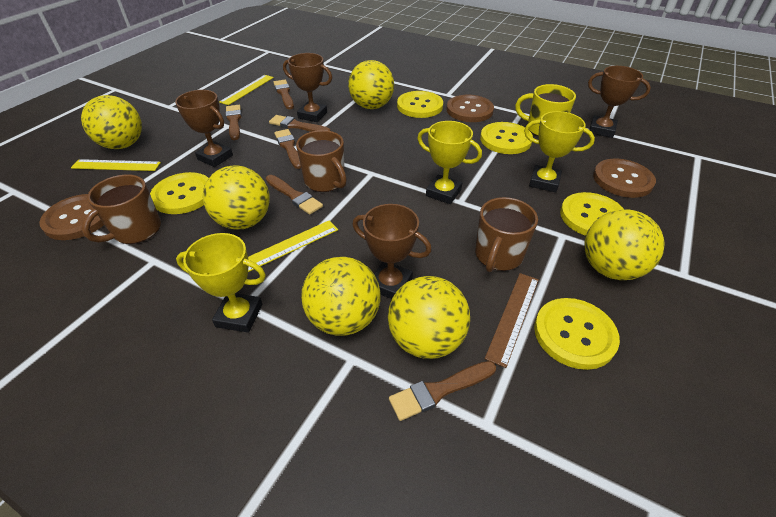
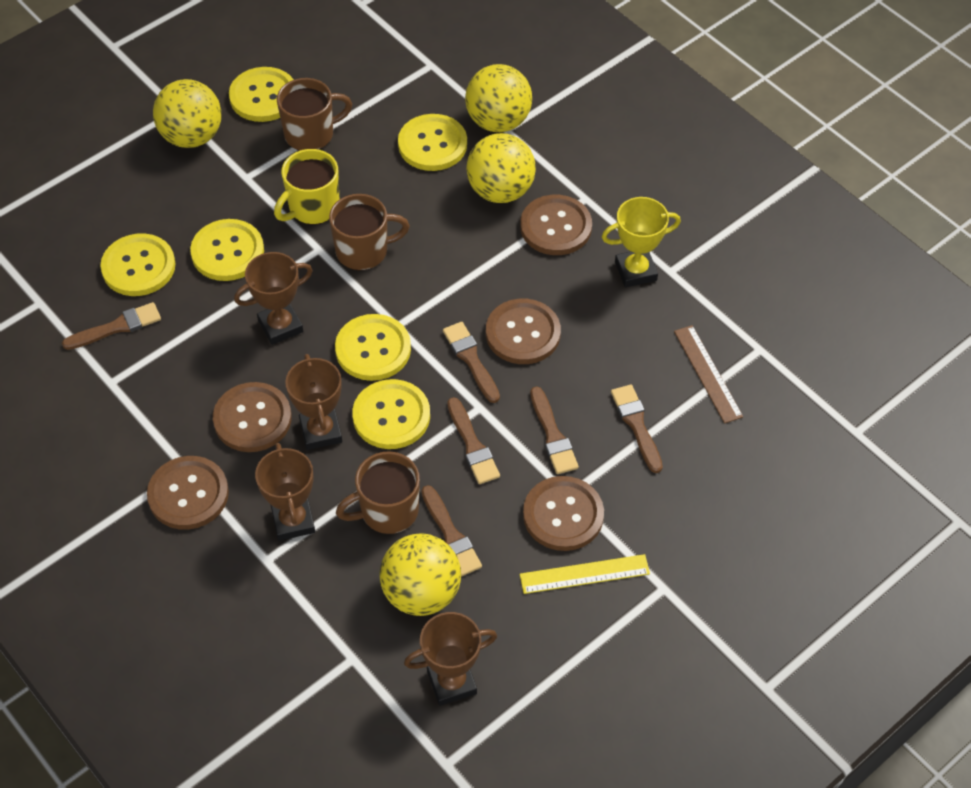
brown button: 3 -> 5
yellow ball: 6 -> 4
yellow button: 5 -> 6
yellow ruler: 3 -> 1
yellow trophy: 3 -> 1

